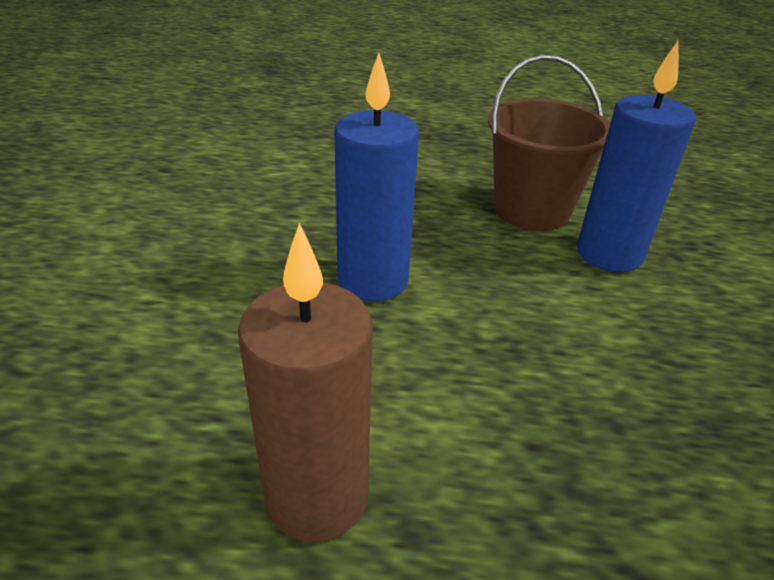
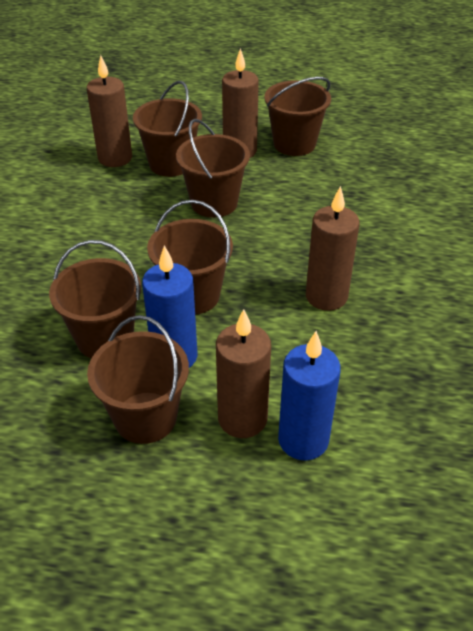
brown bucket: 1 -> 6
brown candle: 1 -> 4

